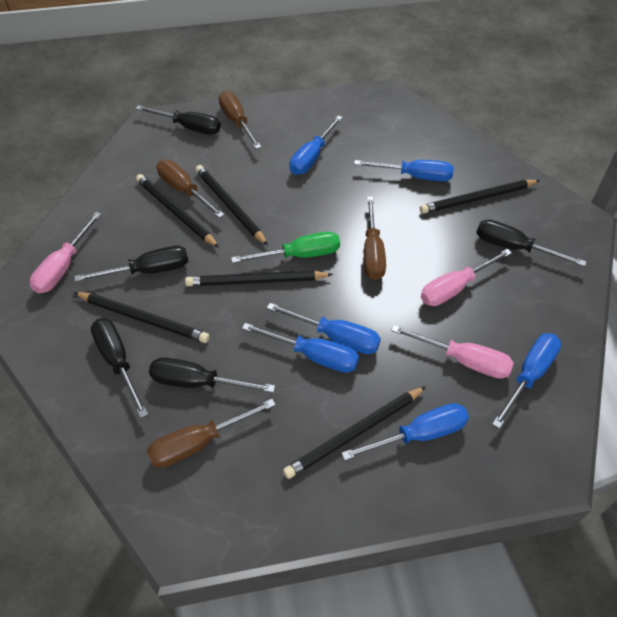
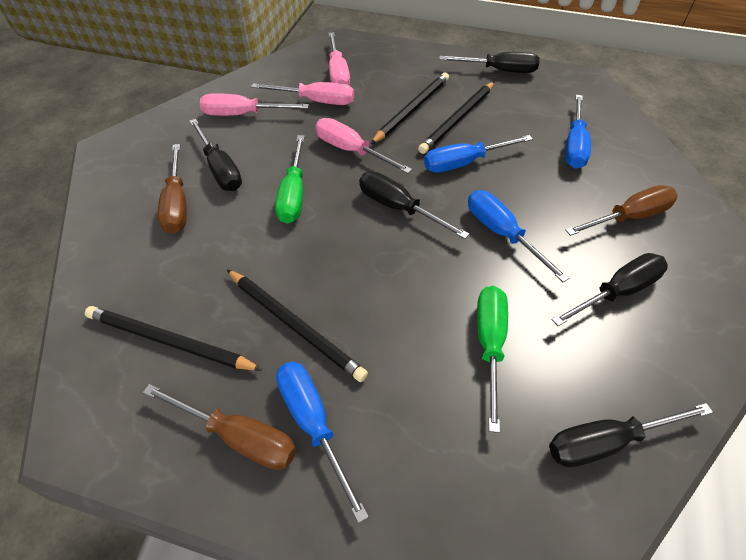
black pencil: 6 -> 4
blue screwdriver: 6 -> 4
brown screwdriver: 4 -> 3
green screwdriver: 1 -> 2
pink screwdriver: 3 -> 4

